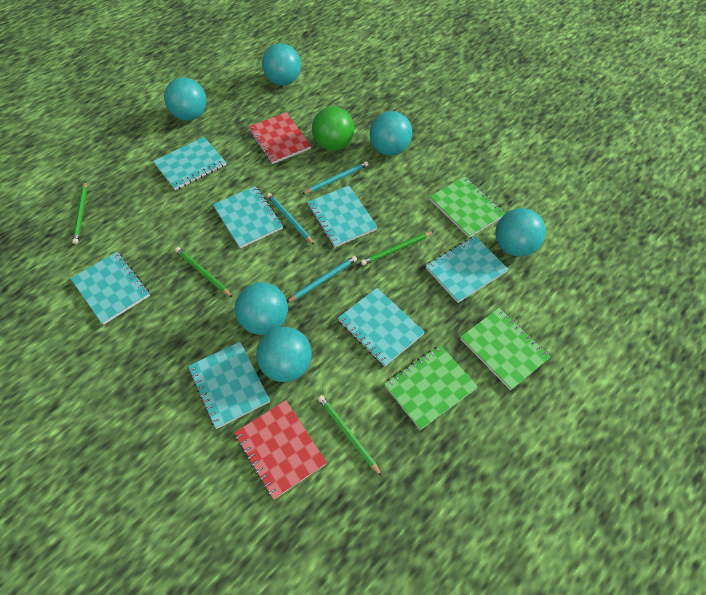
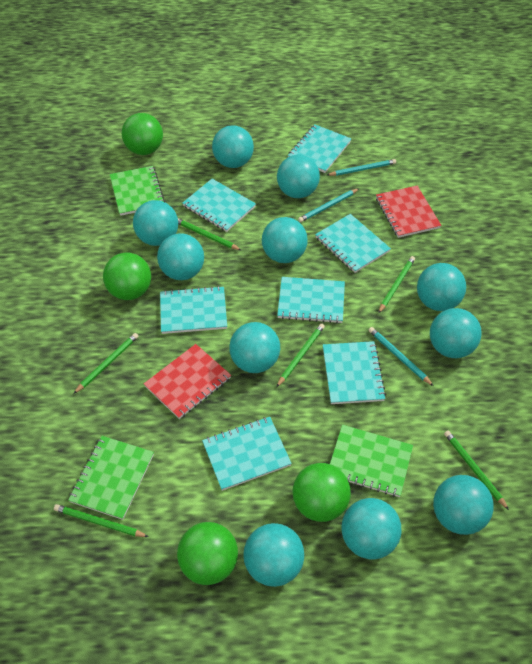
green ball: 1 -> 4
green pencil: 4 -> 6
turquoise ball: 6 -> 11

